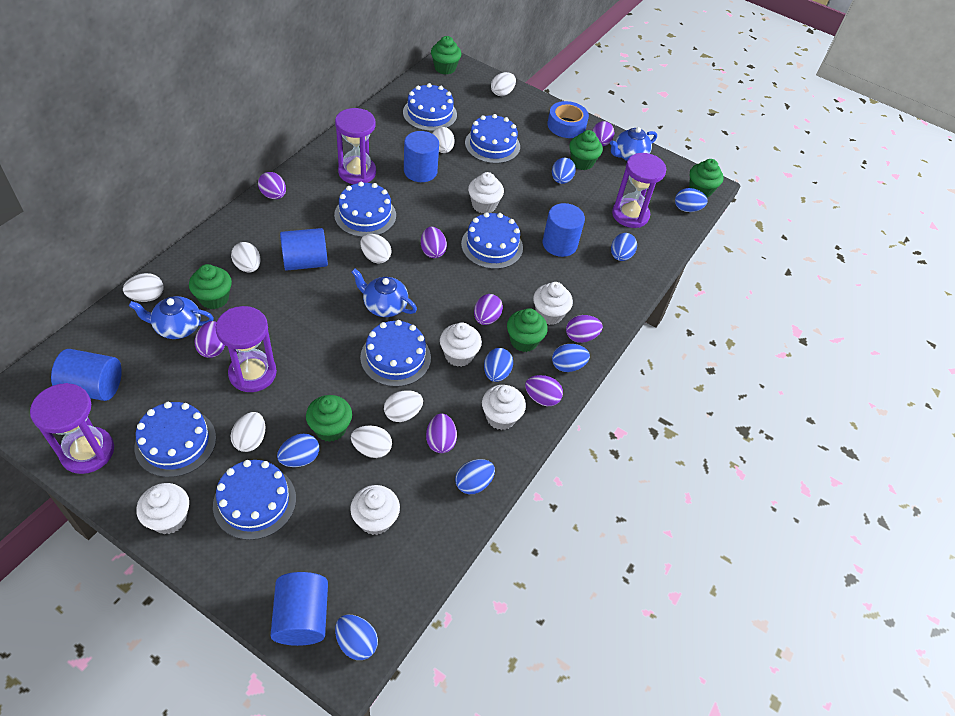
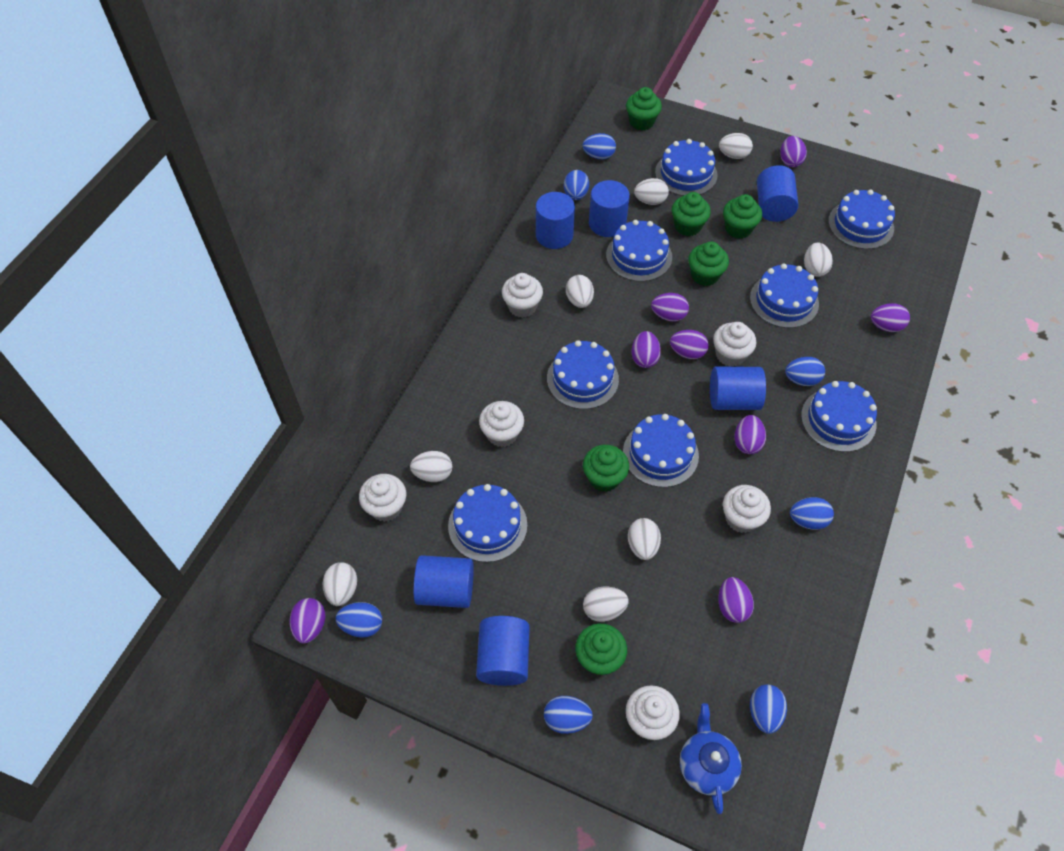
blue cake: 7 -> 8
blue cylinder: 5 -> 6
blue egg: 8 -> 7
blue tape: 1 -> 0
blue teapot: 3 -> 1
purple hourglass: 4 -> 0

